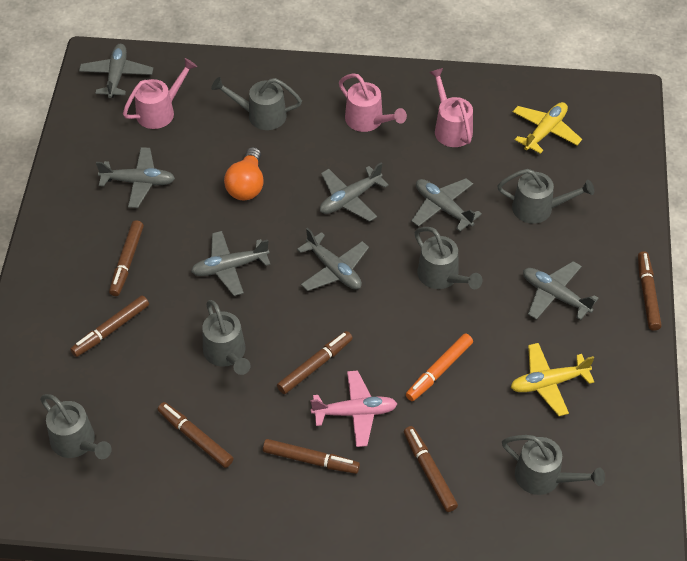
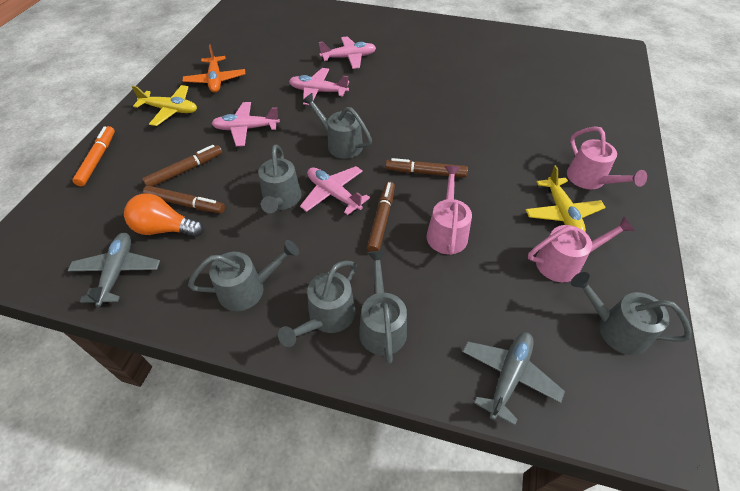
brown marker: 7 -> 4
grey plane: 7 -> 2
orange plane: 0 -> 1
pink plane: 1 -> 4

